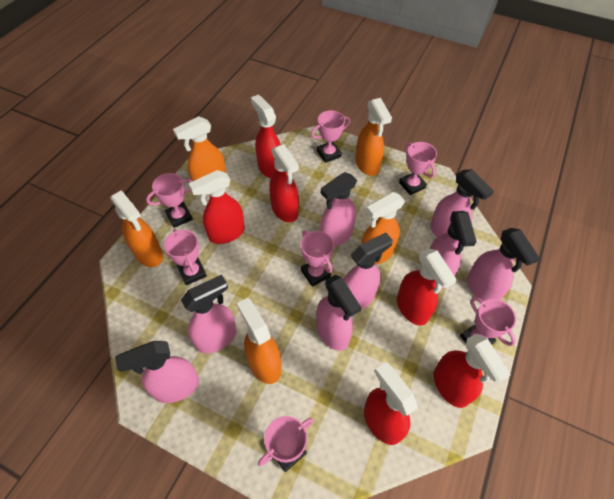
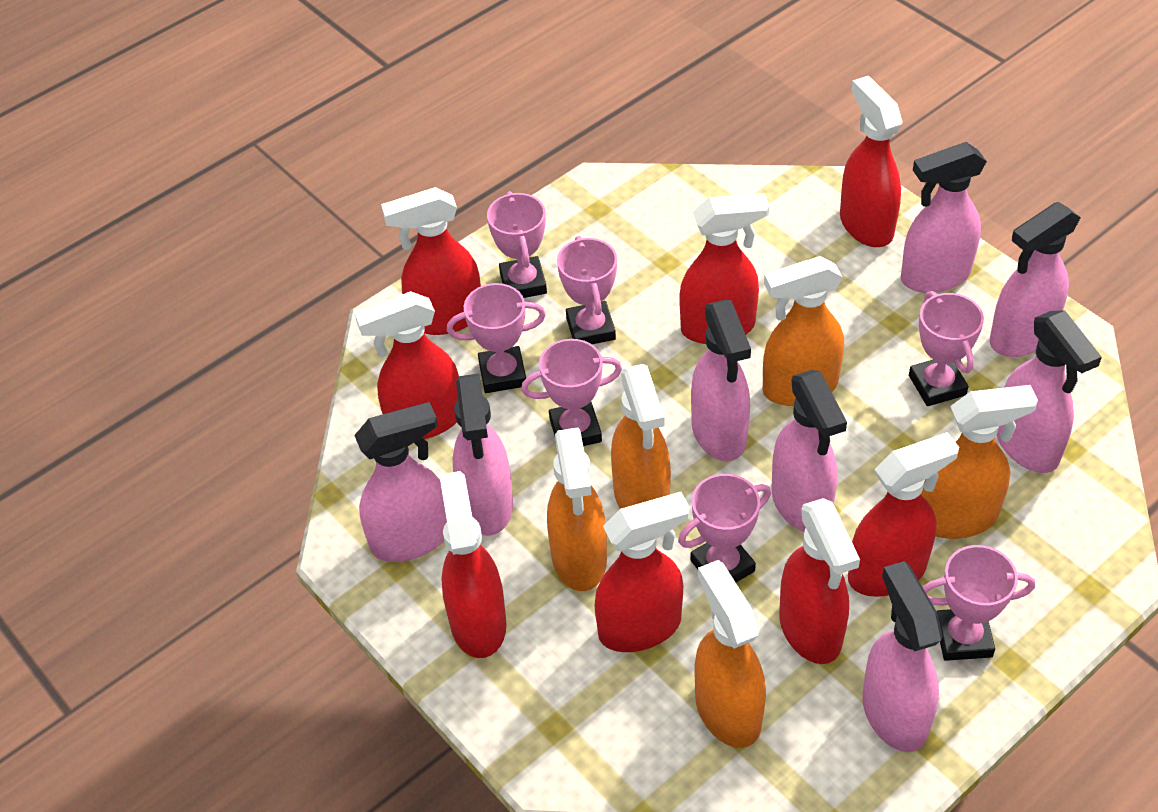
red spray bottle: 6 -> 8

